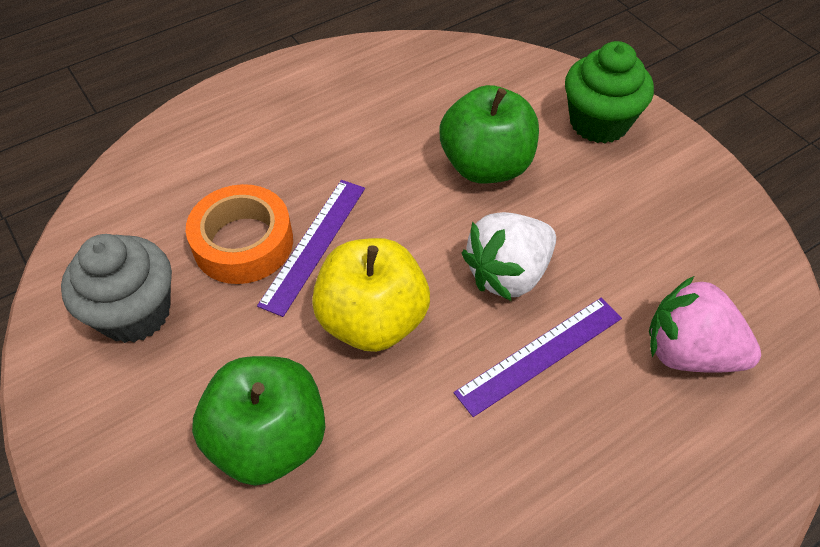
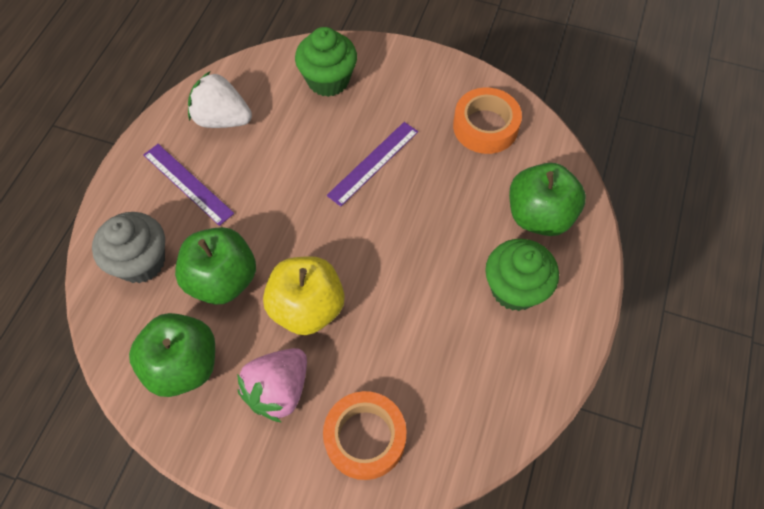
green apple: 2 -> 3
green cupcake: 1 -> 2
orange tape: 1 -> 2

